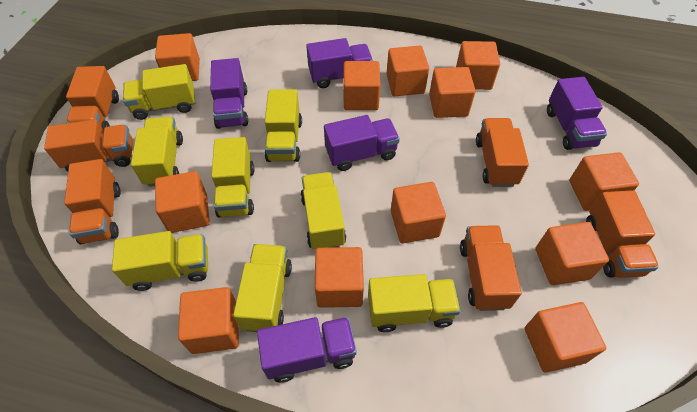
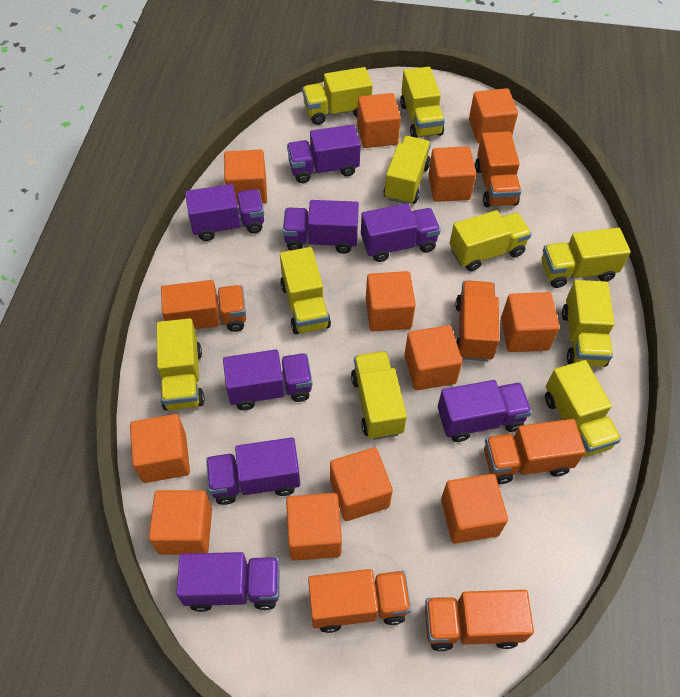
purple truck: 5 -> 8
yellow truck: 8 -> 10

